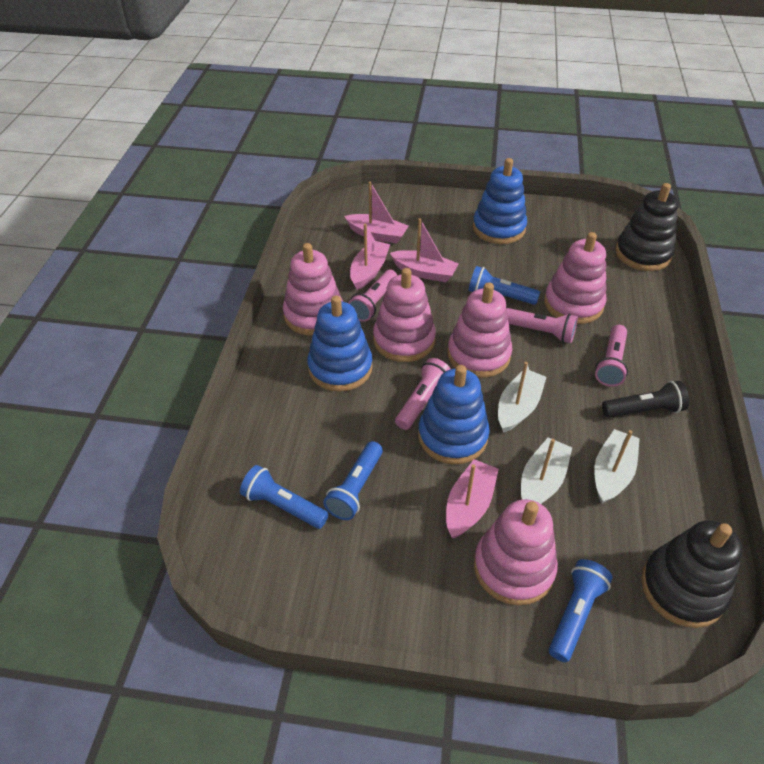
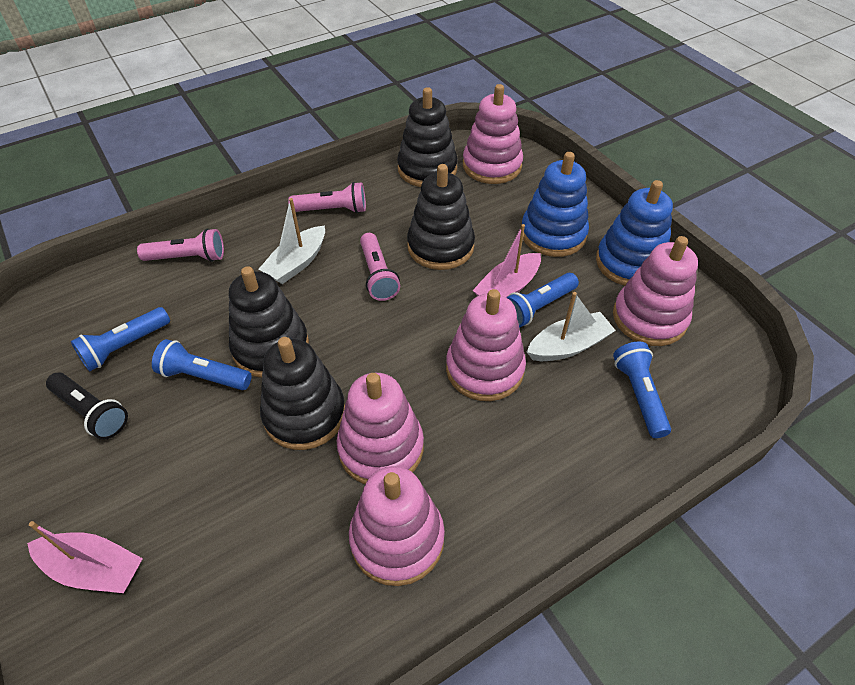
black stacking toy: 2 -> 4
blue stacking toy: 3 -> 2
pink boat: 4 -> 2
pink flashlight: 4 -> 3
white boat: 3 -> 2

